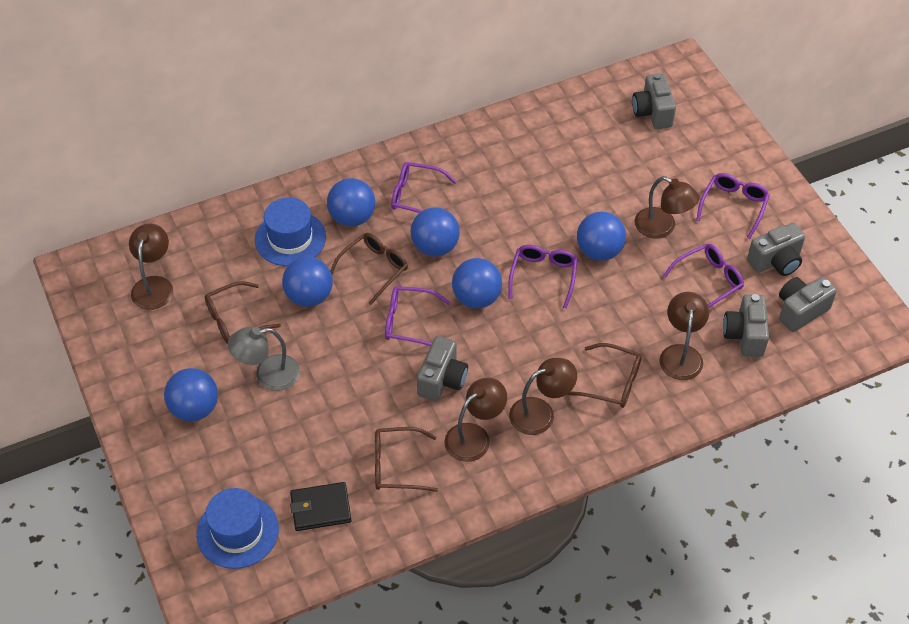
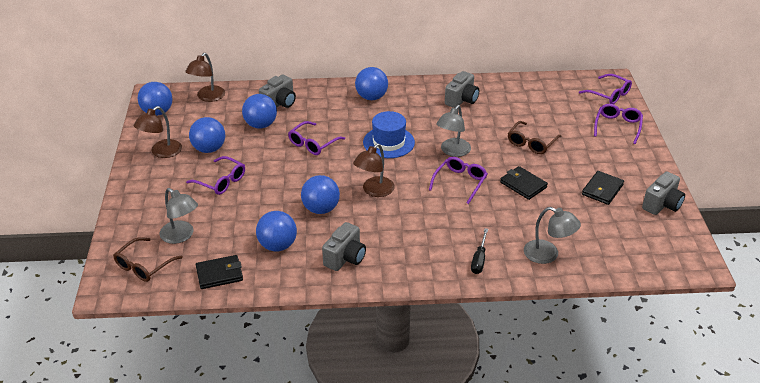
black screwdriver: 0 -> 1
black wallet: 1 -> 3
blue hat: 2 -> 1
brown glasses: 4 -> 2
brown lamp: 5 -> 3
grey camera: 5 -> 4
grey lamp: 1 -> 3

